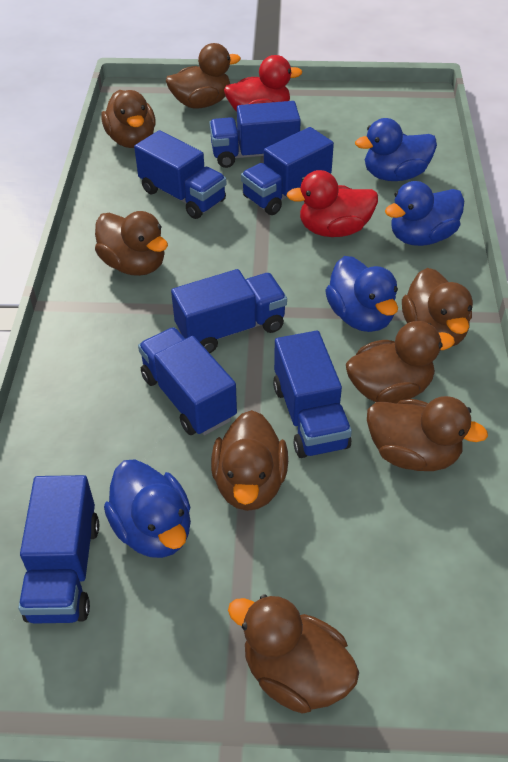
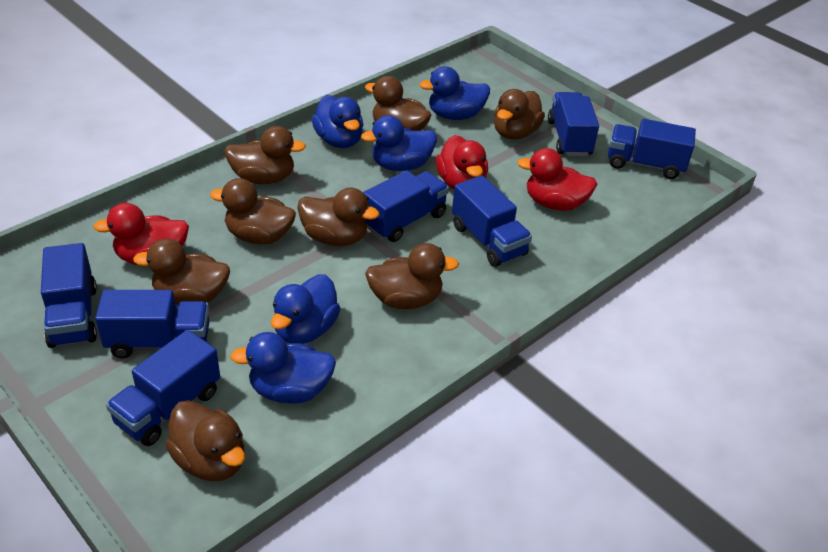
blue duck: 4 -> 5
red duck: 2 -> 3

